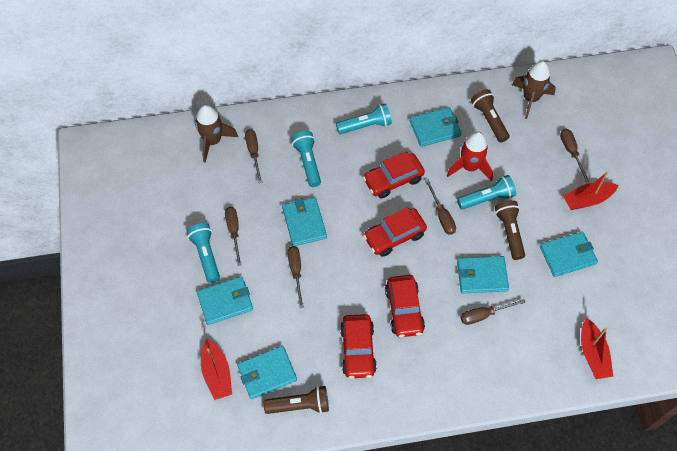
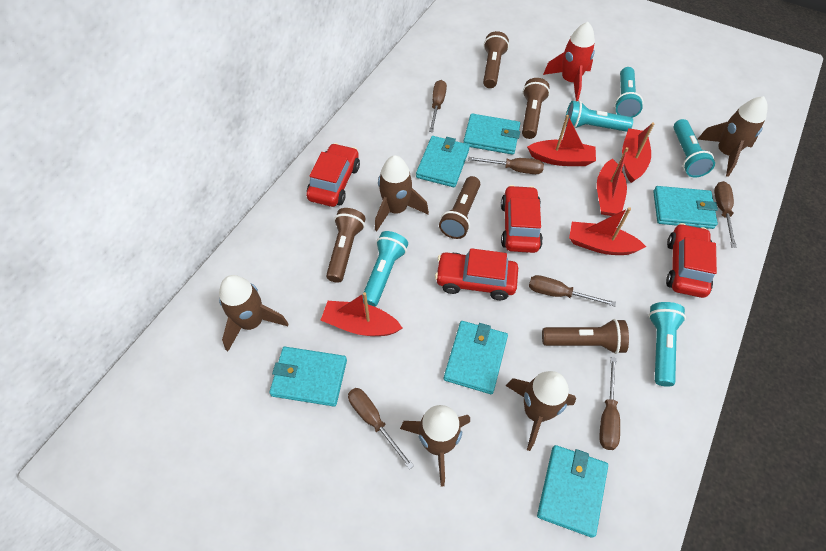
brown flashlight: 3 -> 5
brown rocket: 2 -> 5
red boat: 3 -> 5
turquoise flashlight: 4 -> 5

